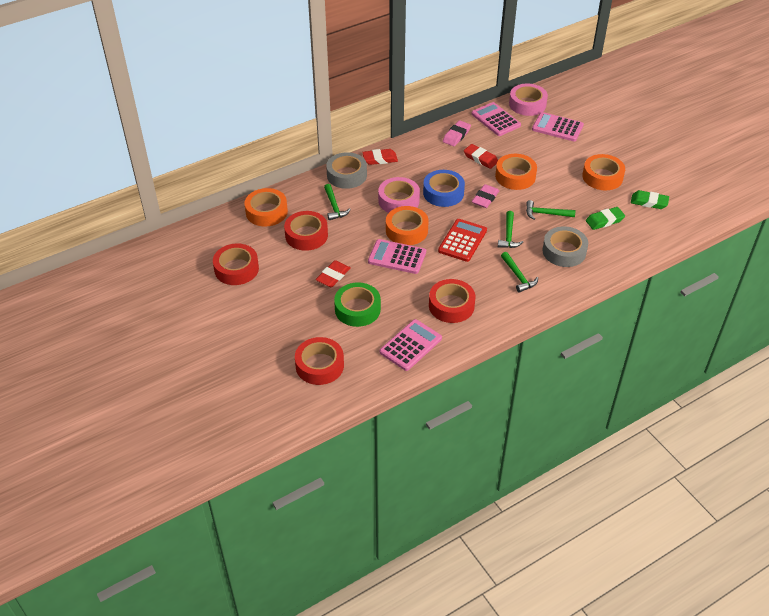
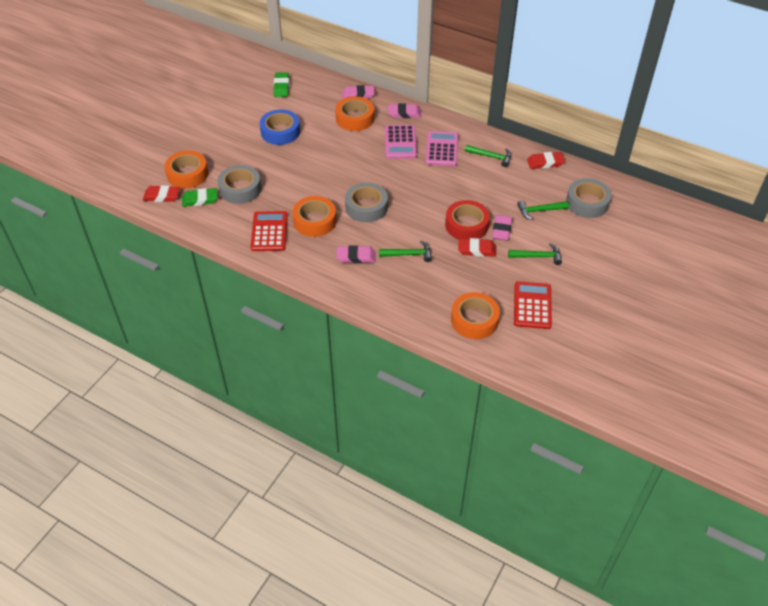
green tape: 1 -> 0
grey tape: 2 -> 3
pink calculator: 4 -> 2
pink eraser: 2 -> 4
pink tape: 2 -> 0
red calculator: 1 -> 2
red tape: 4 -> 1

